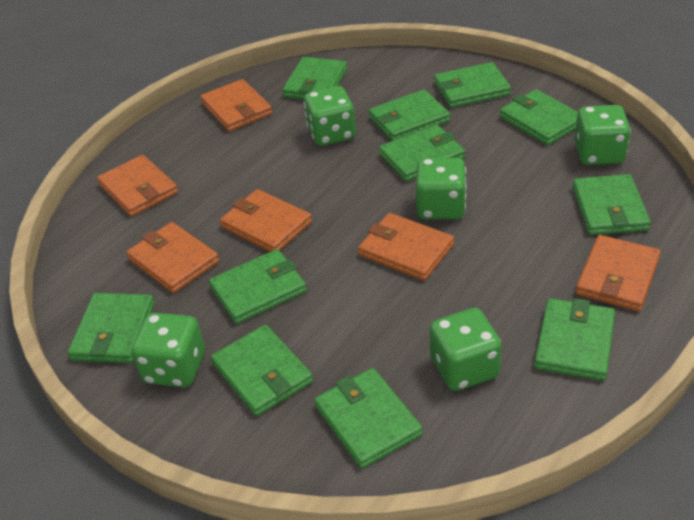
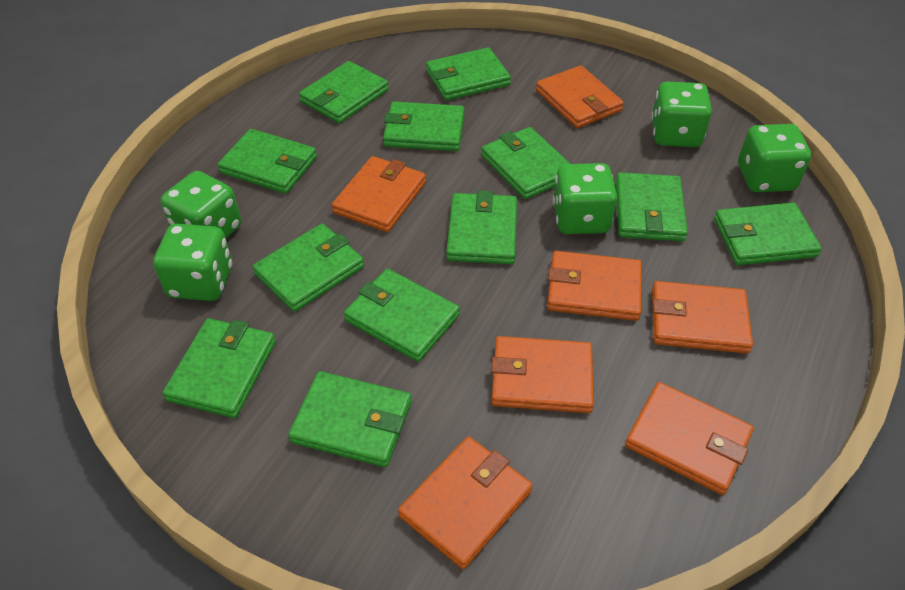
green wallet: 11 -> 12
orange wallet: 6 -> 7

